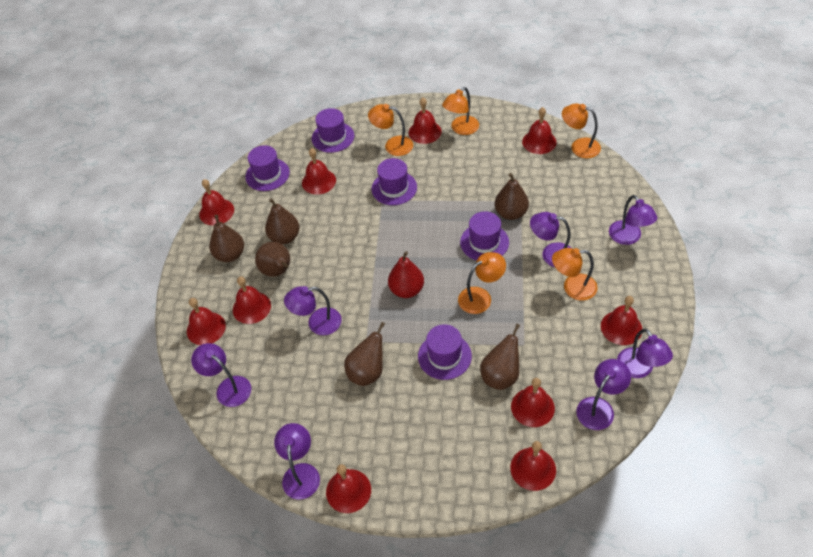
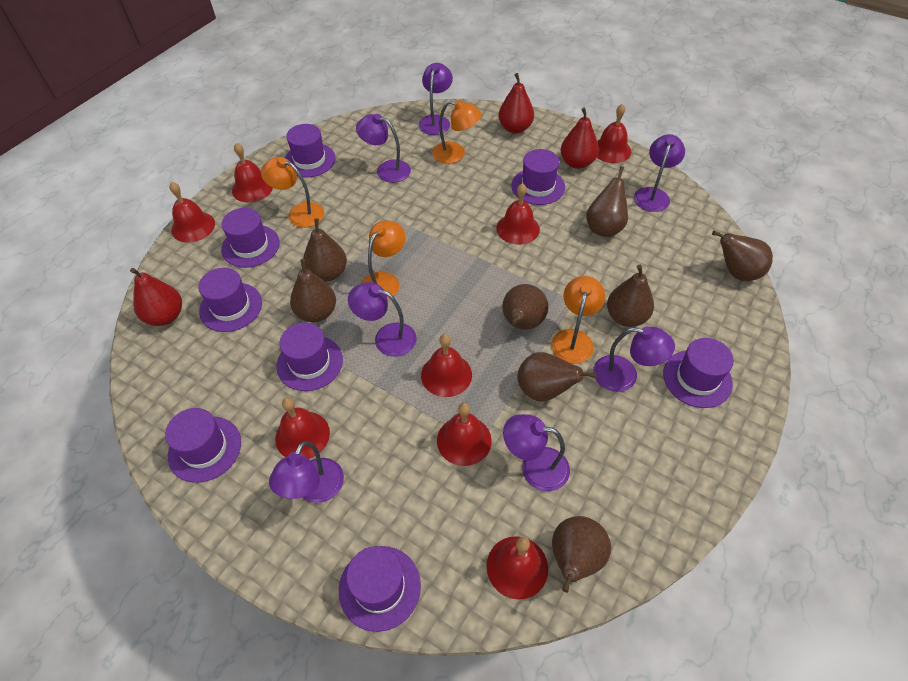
brown pear: 6 -> 8
orange lamp: 5 -> 4
purple hat: 5 -> 8
red bell: 10 -> 8
red pear: 1 -> 3

